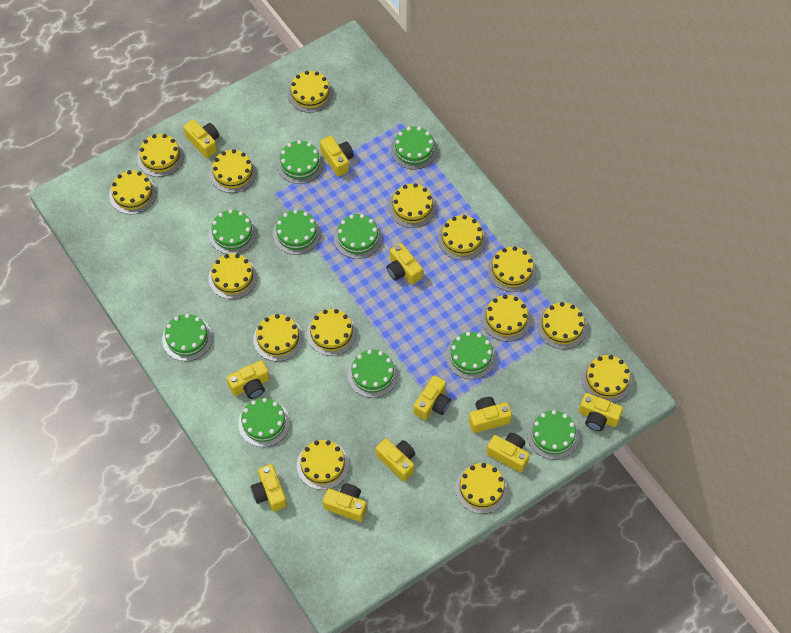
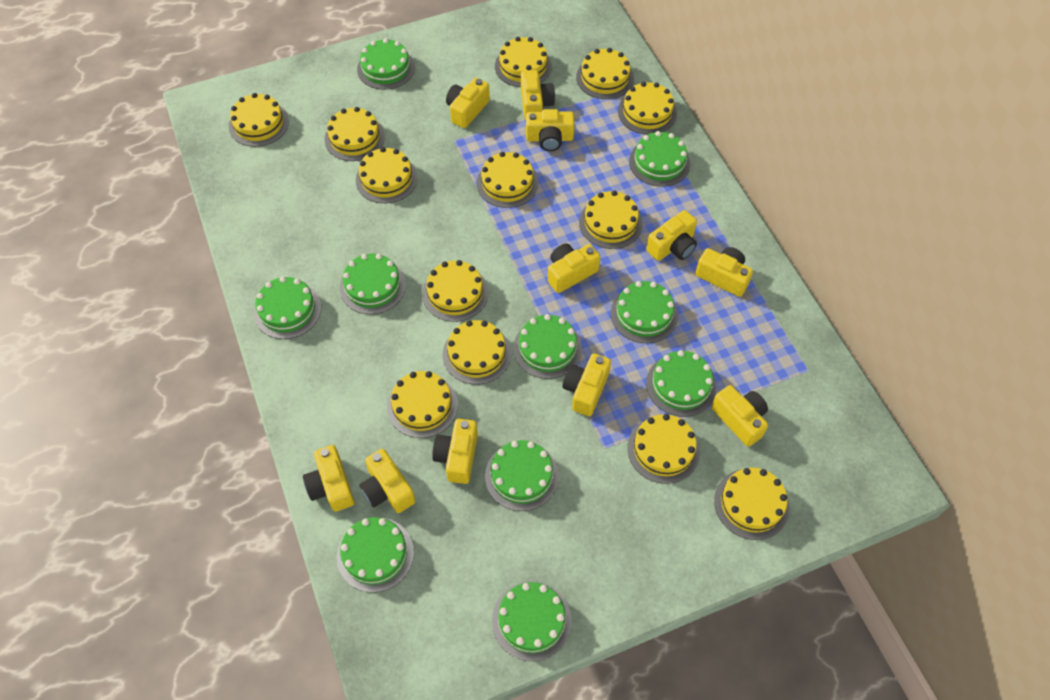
yellow cake: 15 -> 13

